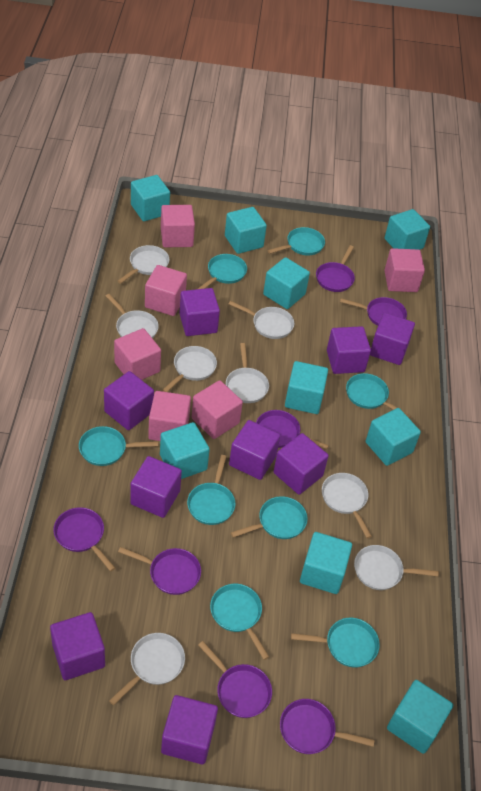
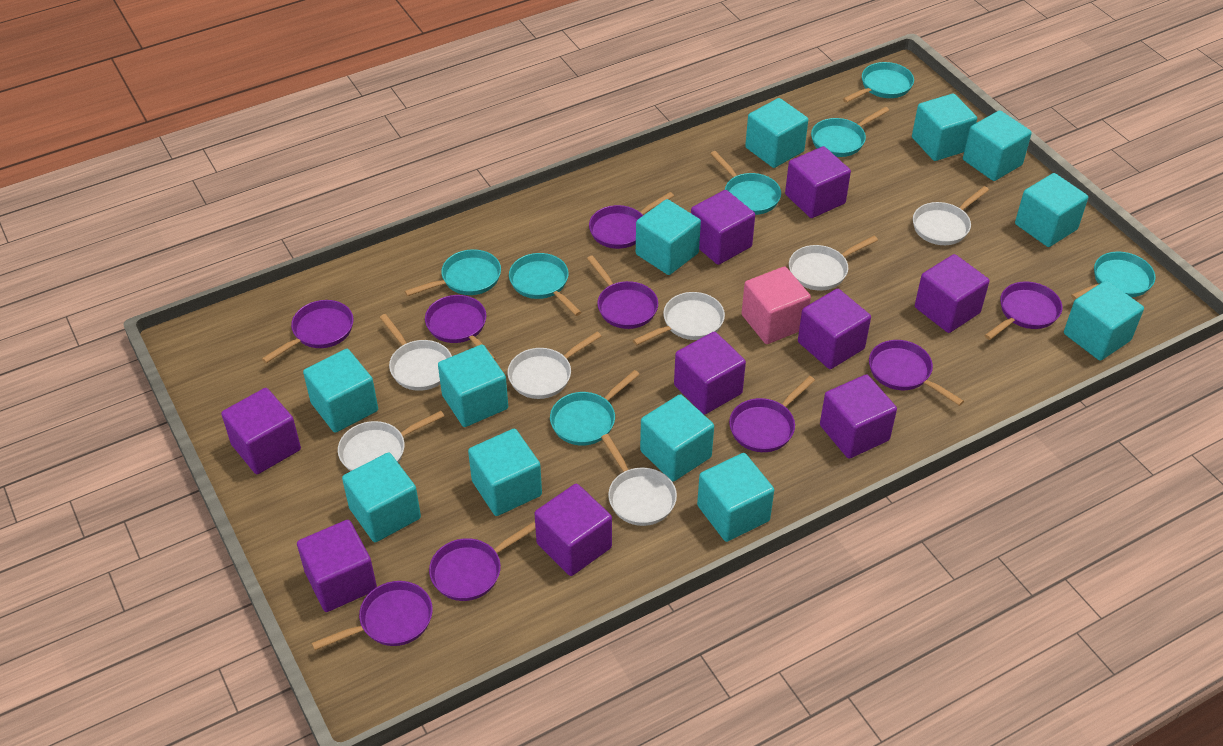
pink cube: 6 -> 1
purple pan: 7 -> 9
turquoise cube: 9 -> 12
turquoise pan: 8 -> 7
white pan: 8 -> 7

